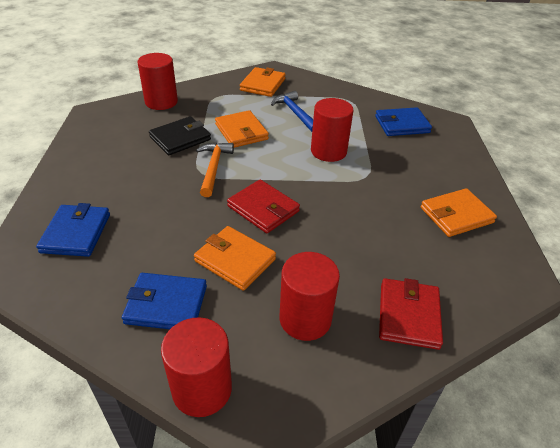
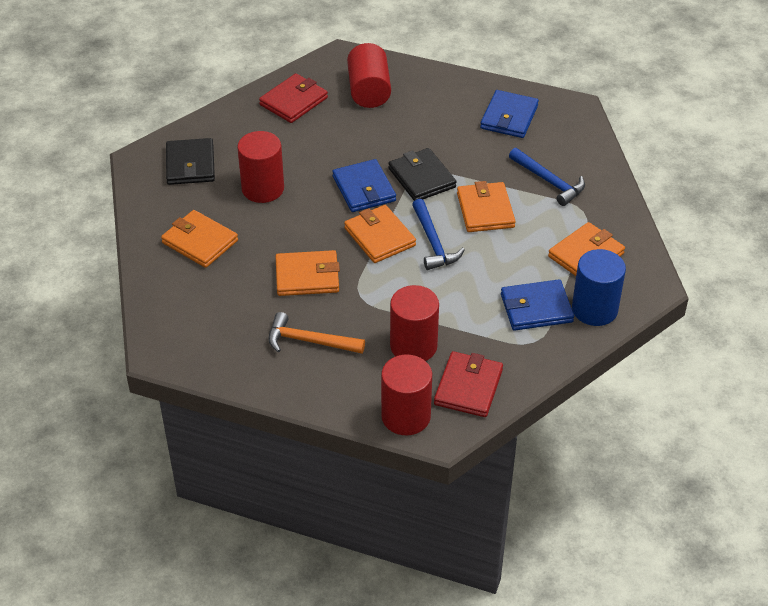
black wallet: 1 -> 2
blue cylinder: 0 -> 1
blue hammer: 1 -> 2
orange wallet: 4 -> 5

